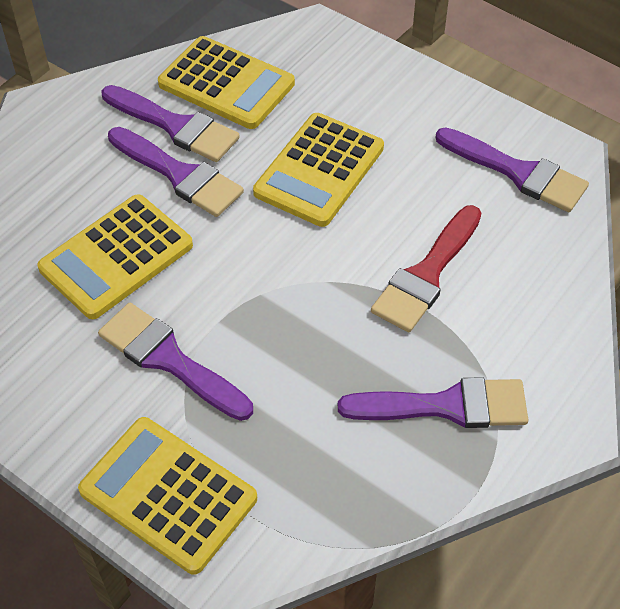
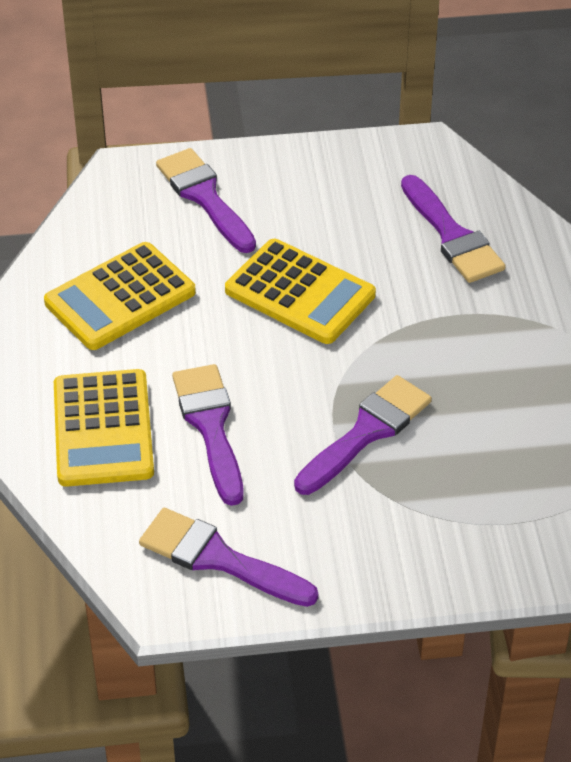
red brush: 1 -> 0
yellow calculator: 4 -> 3

